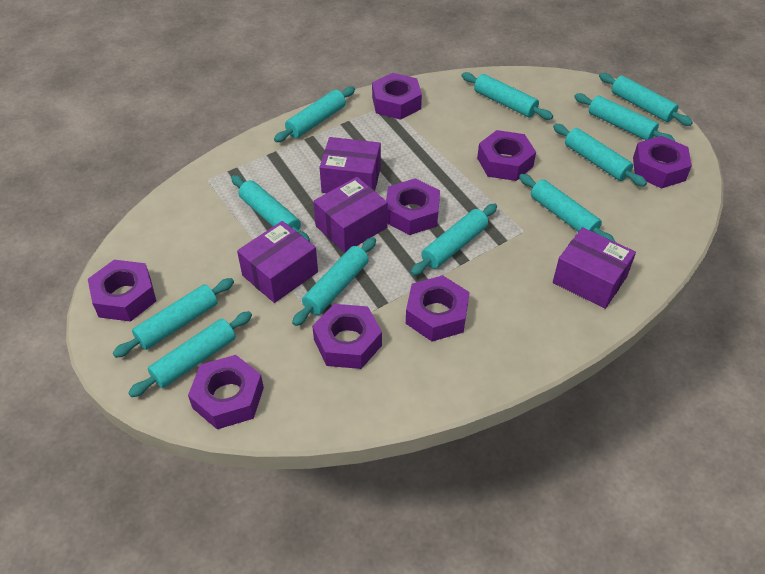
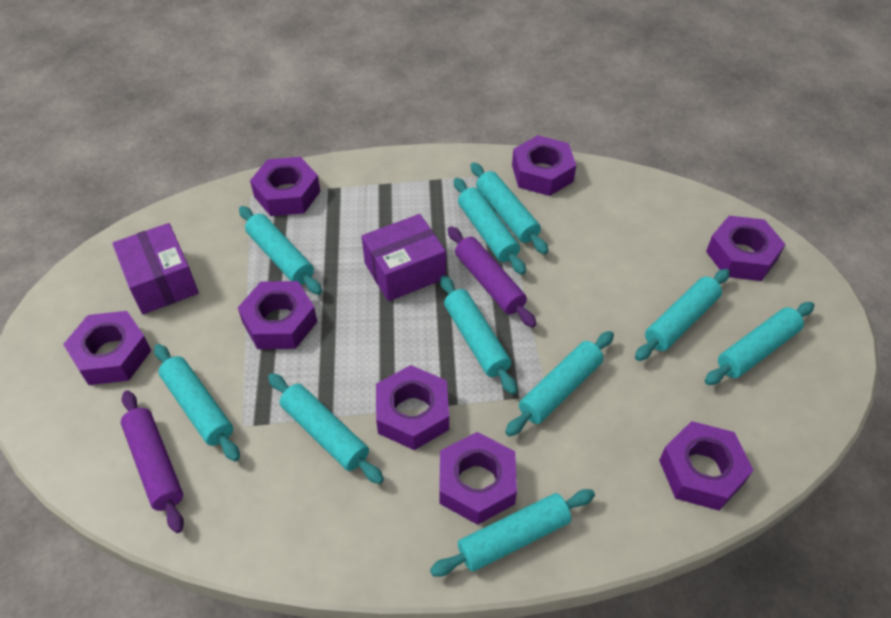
purple box: 4 -> 2
purple rolling pin: 0 -> 2
turquoise rolling pin: 11 -> 10

